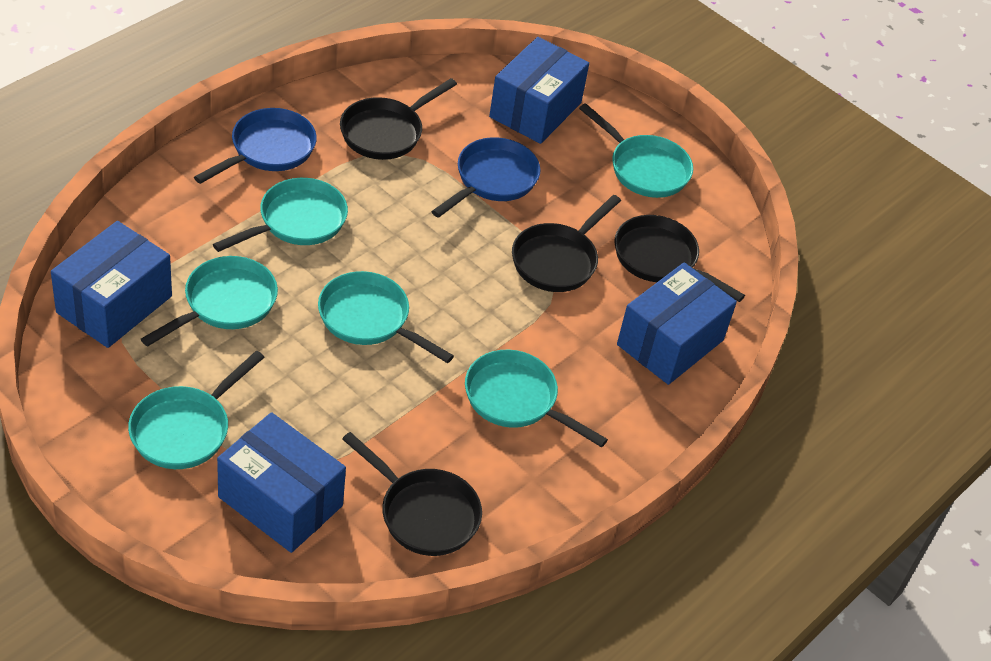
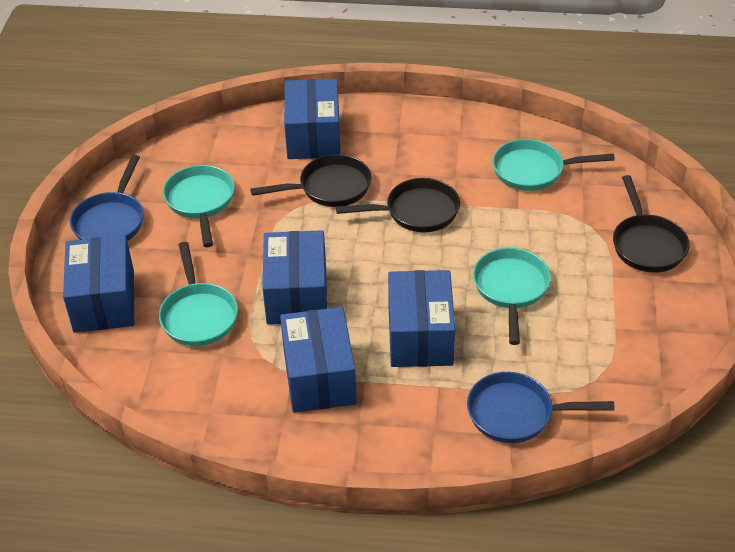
black pan: 4 -> 3
blue box: 4 -> 5
turquoise pan: 6 -> 4

